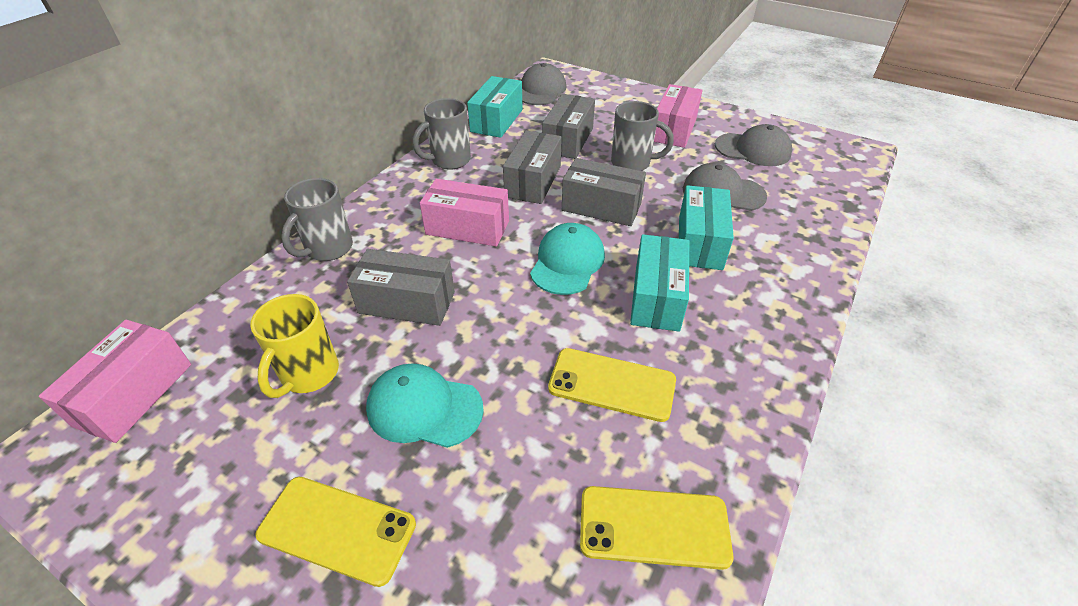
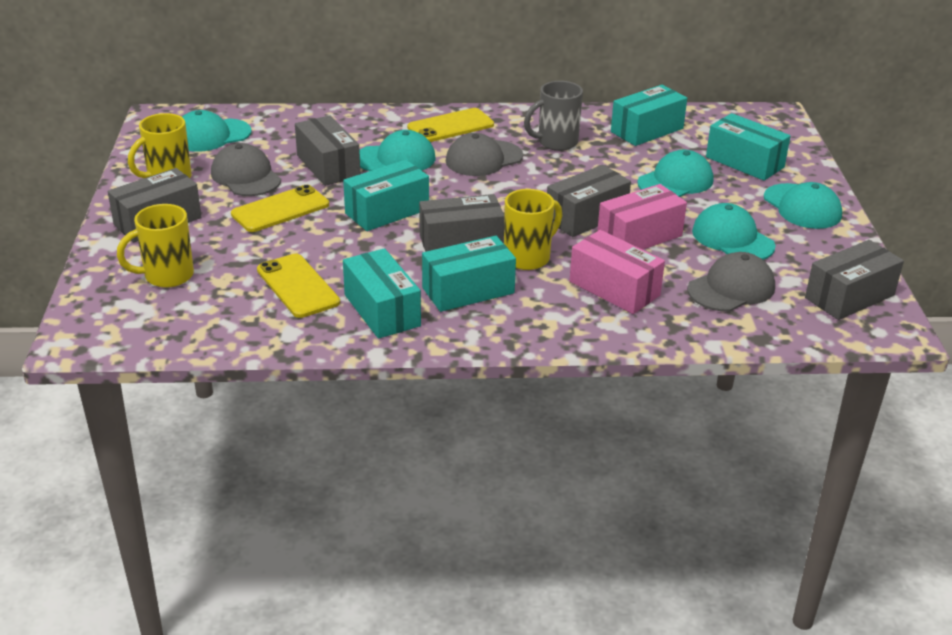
grey box: 4 -> 5
grey mug: 3 -> 1
pink box: 3 -> 2
turquoise box: 3 -> 5
turquoise cap: 2 -> 5
yellow mug: 1 -> 3

